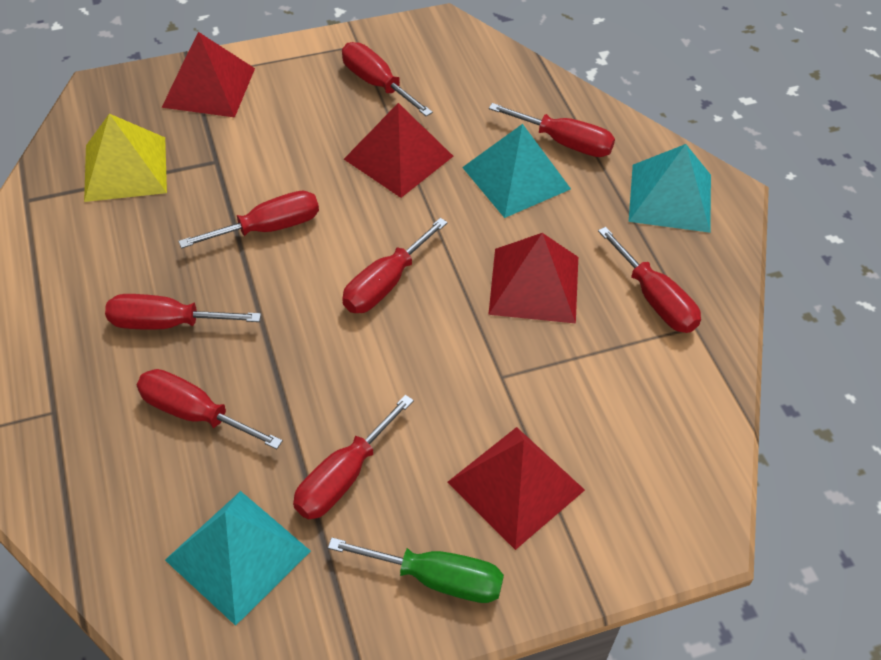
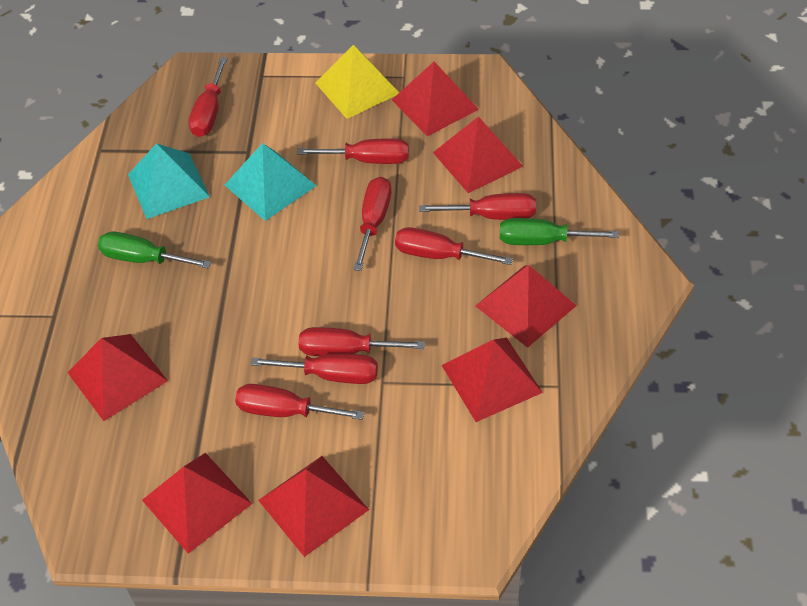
green screwdriver: 1 -> 2
red pyramid: 4 -> 7
turquoise pyramid: 3 -> 2

